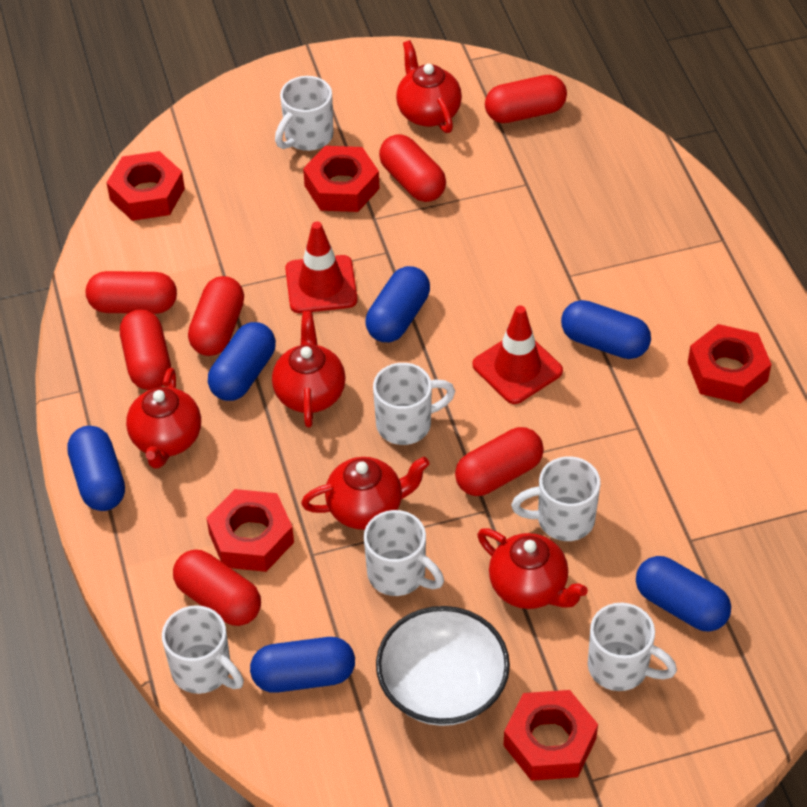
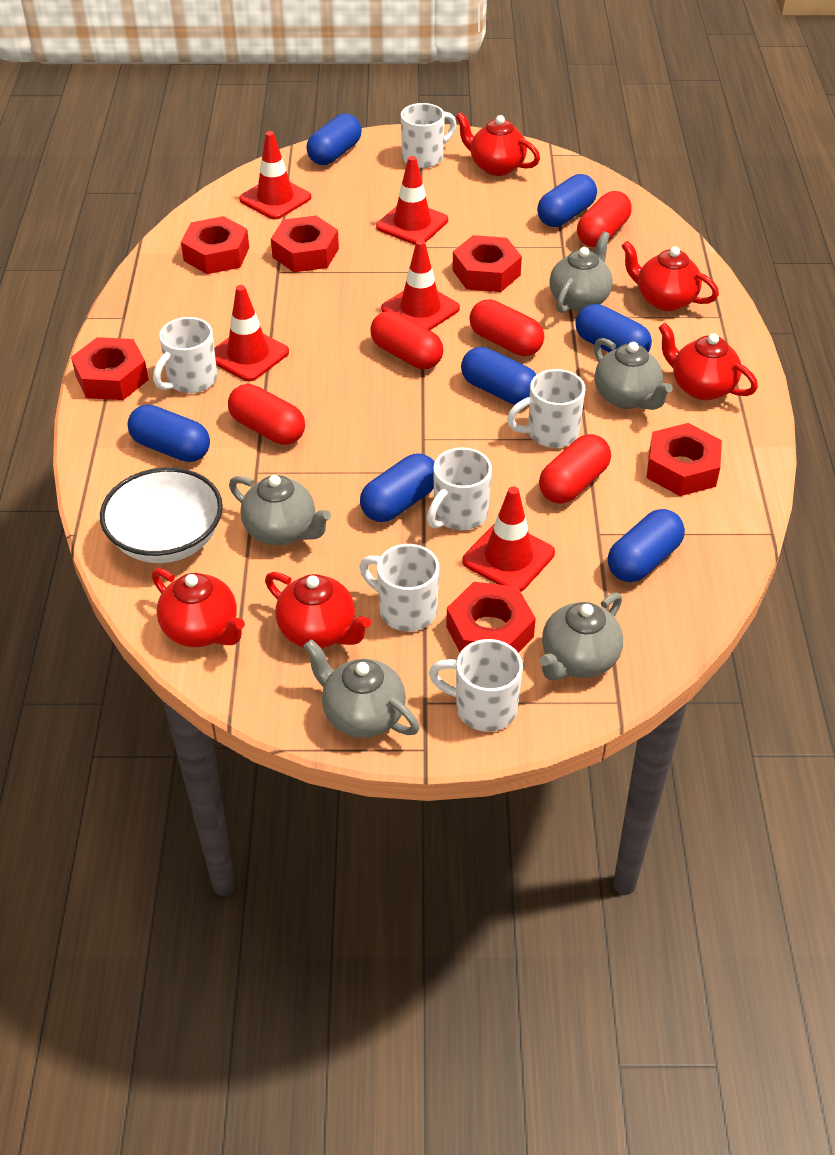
blue capsule: 6 -> 7
grey teapot: 0 -> 5
red capsule: 7 -> 5
red nut: 5 -> 6
red traffic cone: 2 -> 5

